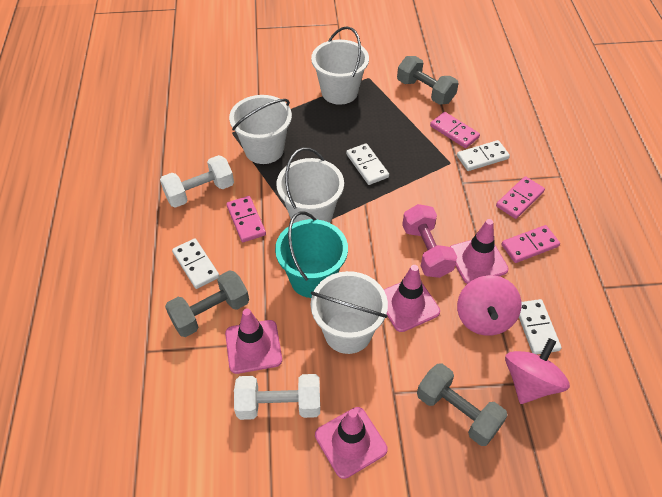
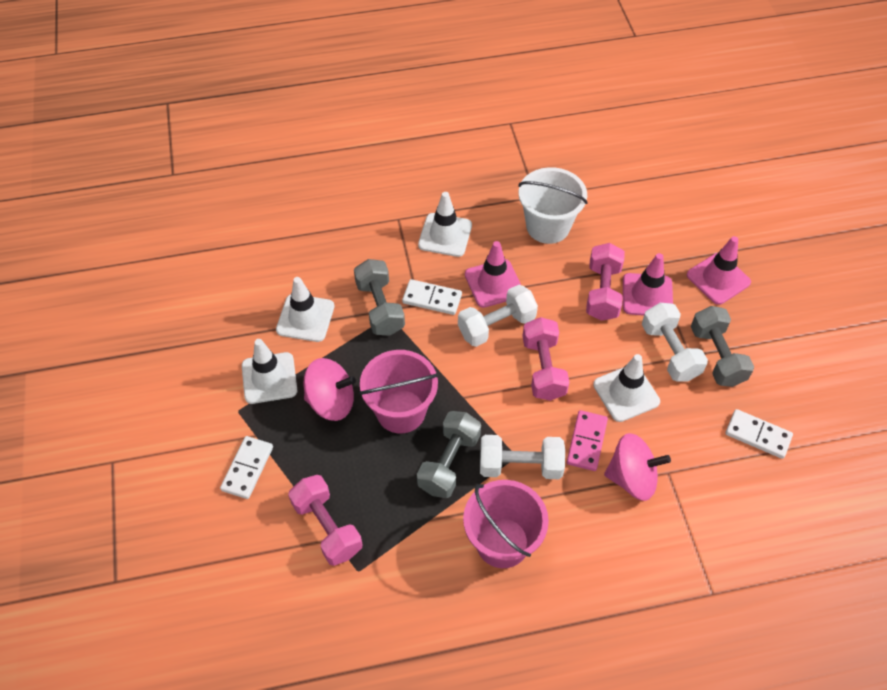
pink bucket: 0 -> 2
pink domino: 4 -> 1
pink dumbbell: 1 -> 3
pink traffic cone: 4 -> 3
turquoise bucket: 1 -> 0
white bucket: 4 -> 1
white domino: 4 -> 3
white dumbbell: 2 -> 3
white traffic cone: 0 -> 4

